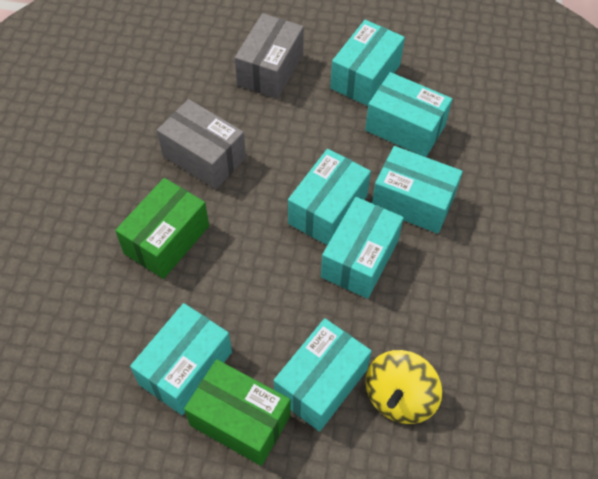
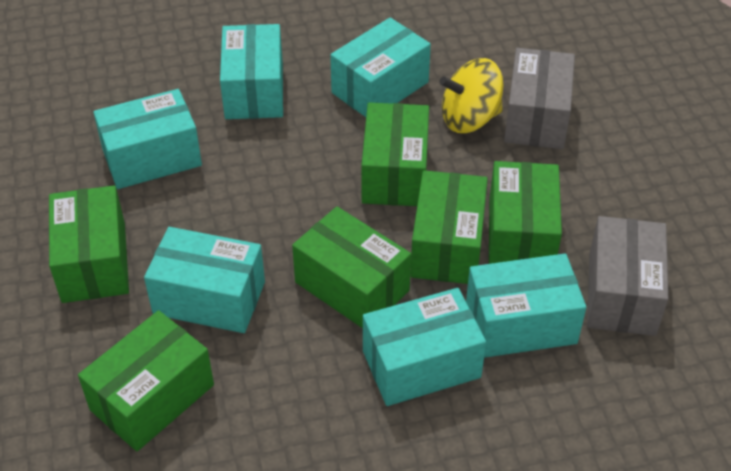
green box: 2 -> 6
turquoise box: 7 -> 6

